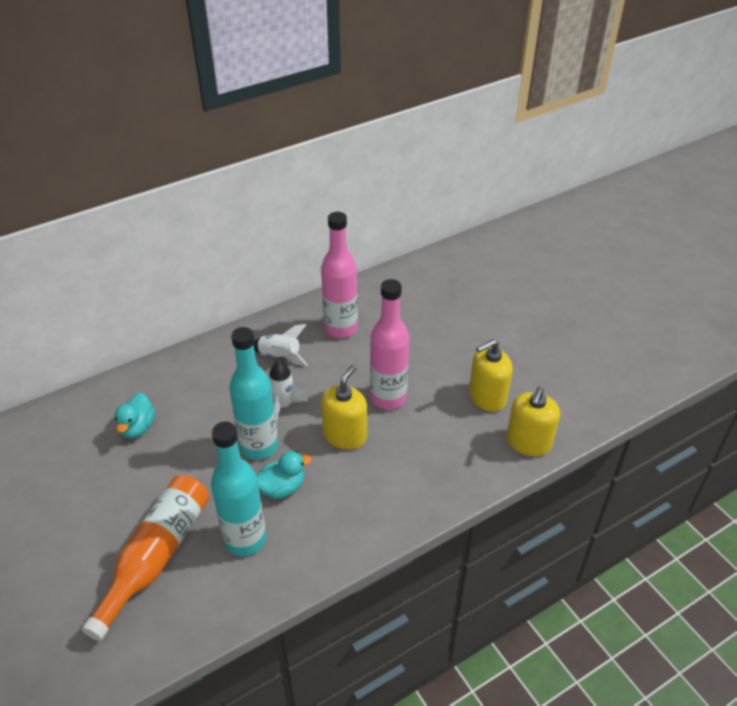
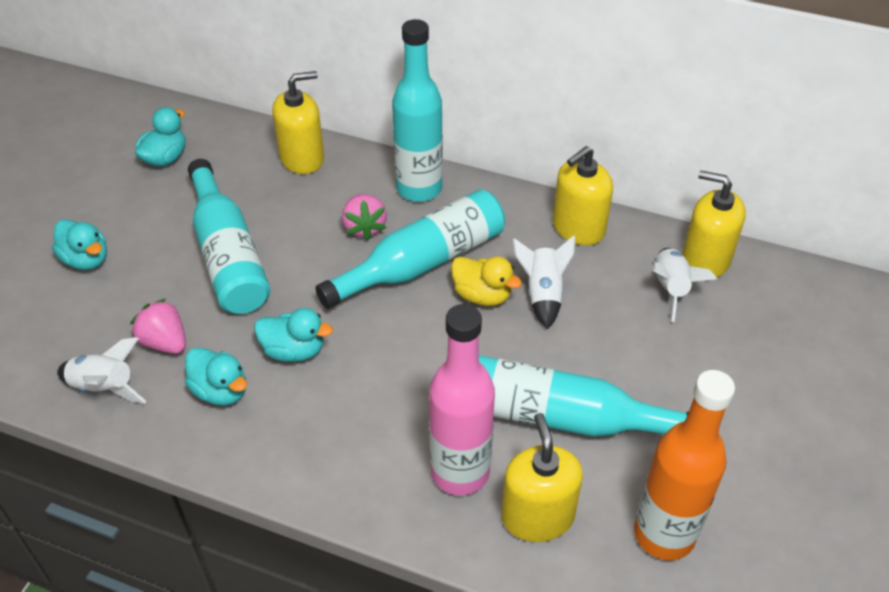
pink bottle: 2 -> 1
pink strawberry: 0 -> 2
turquoise bottle: 2 -> 4
turquoise duck: 2 -> 4
white rocket: 2 -> 3
yellow duck: 0 -> 1
yellow soap dispenser: 3 -> 4

